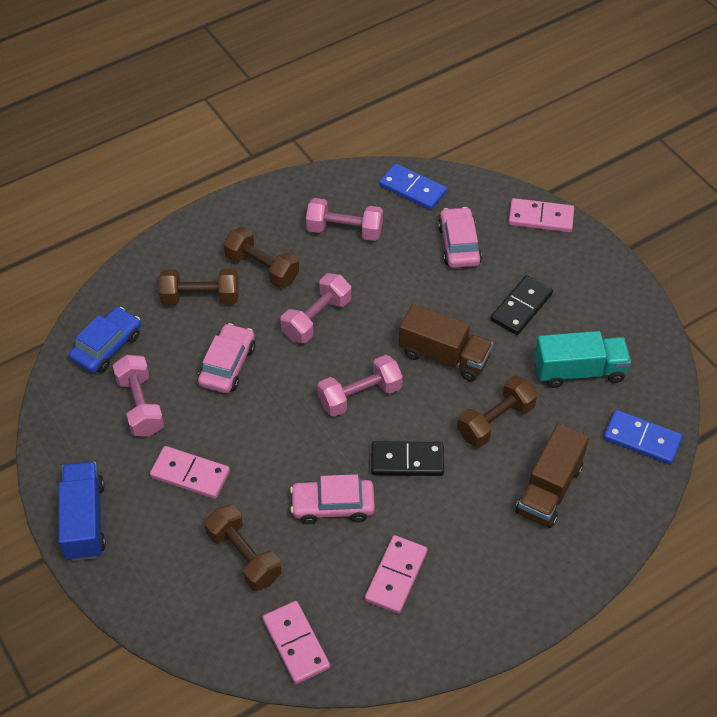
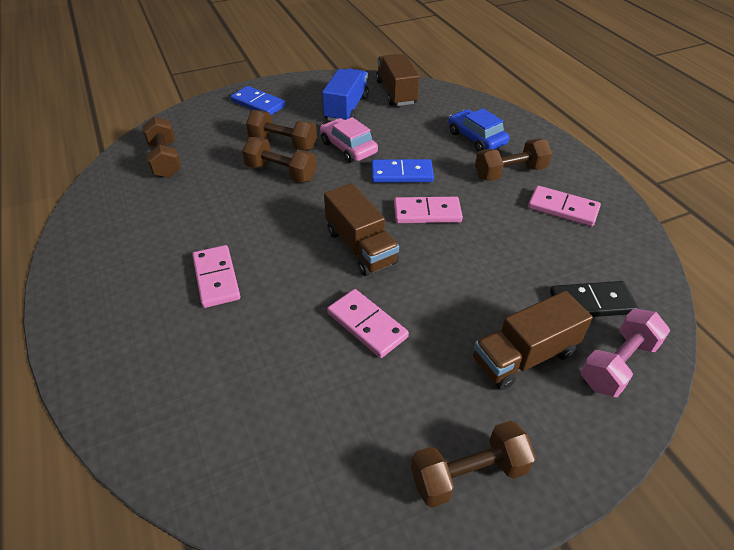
black domino: 2 -> 1
brown dumbbell: 4 -> 5
brown truck: 2 -> 3
pink car: 3 -> 1
pink dumbbell: 4 -> 1
turquoise truck: 1 -> 0

